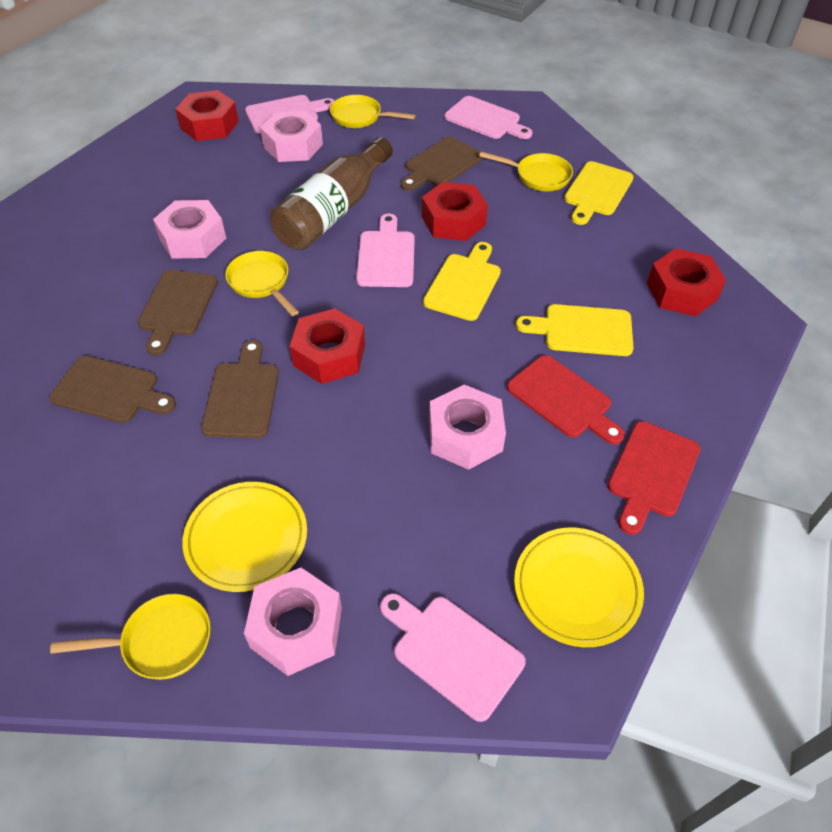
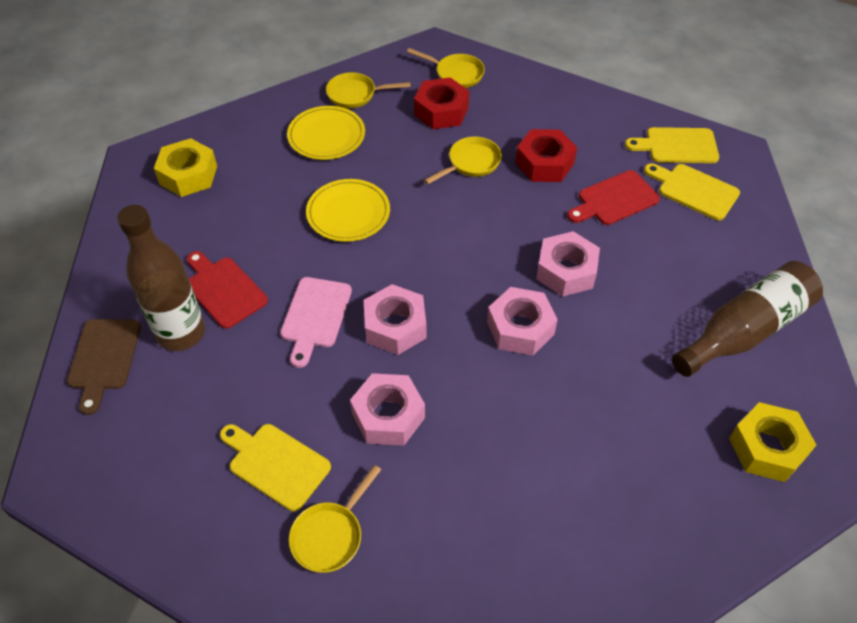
brown bottle: 1 -> 2
brown cutting board: 4 -> 1
pink cutting board: 4 -> 1
red nut: 4 -> 2
yellow nut: 0 -> 2

